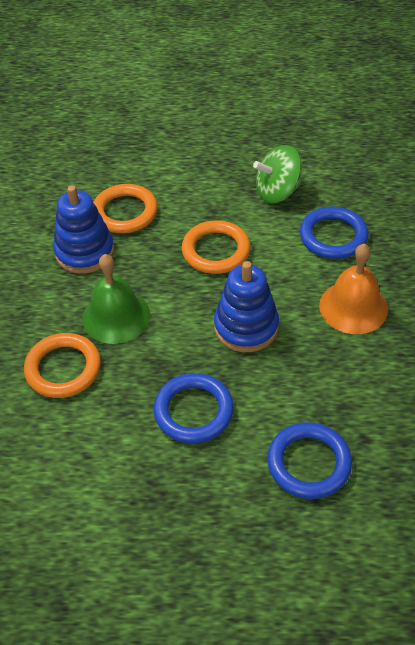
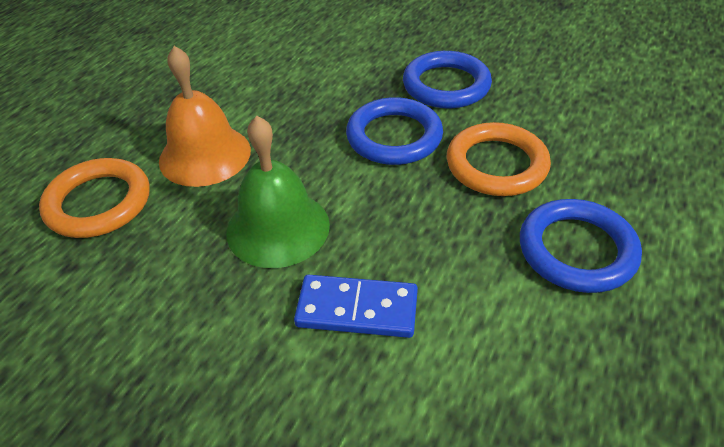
blue domino: 0 -> 1
blue stacking toy: 2 -> 0
green spinning top: 1 -> 0
orange ring: 3 -> 2

